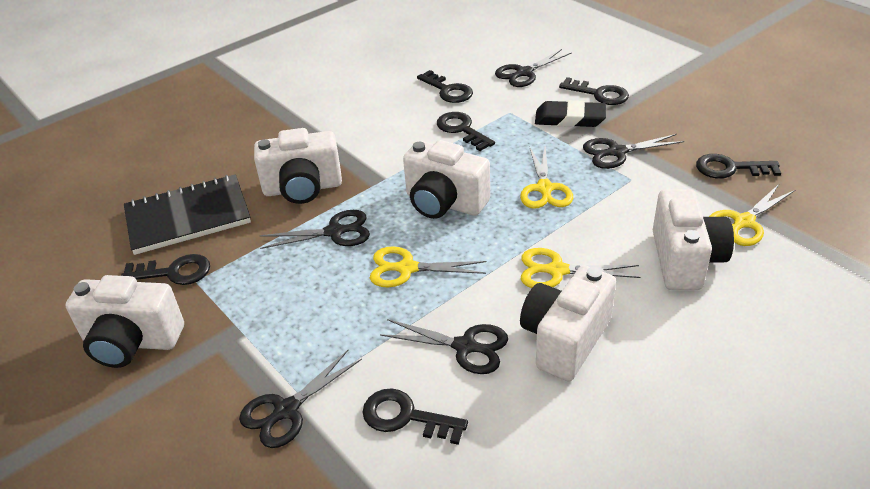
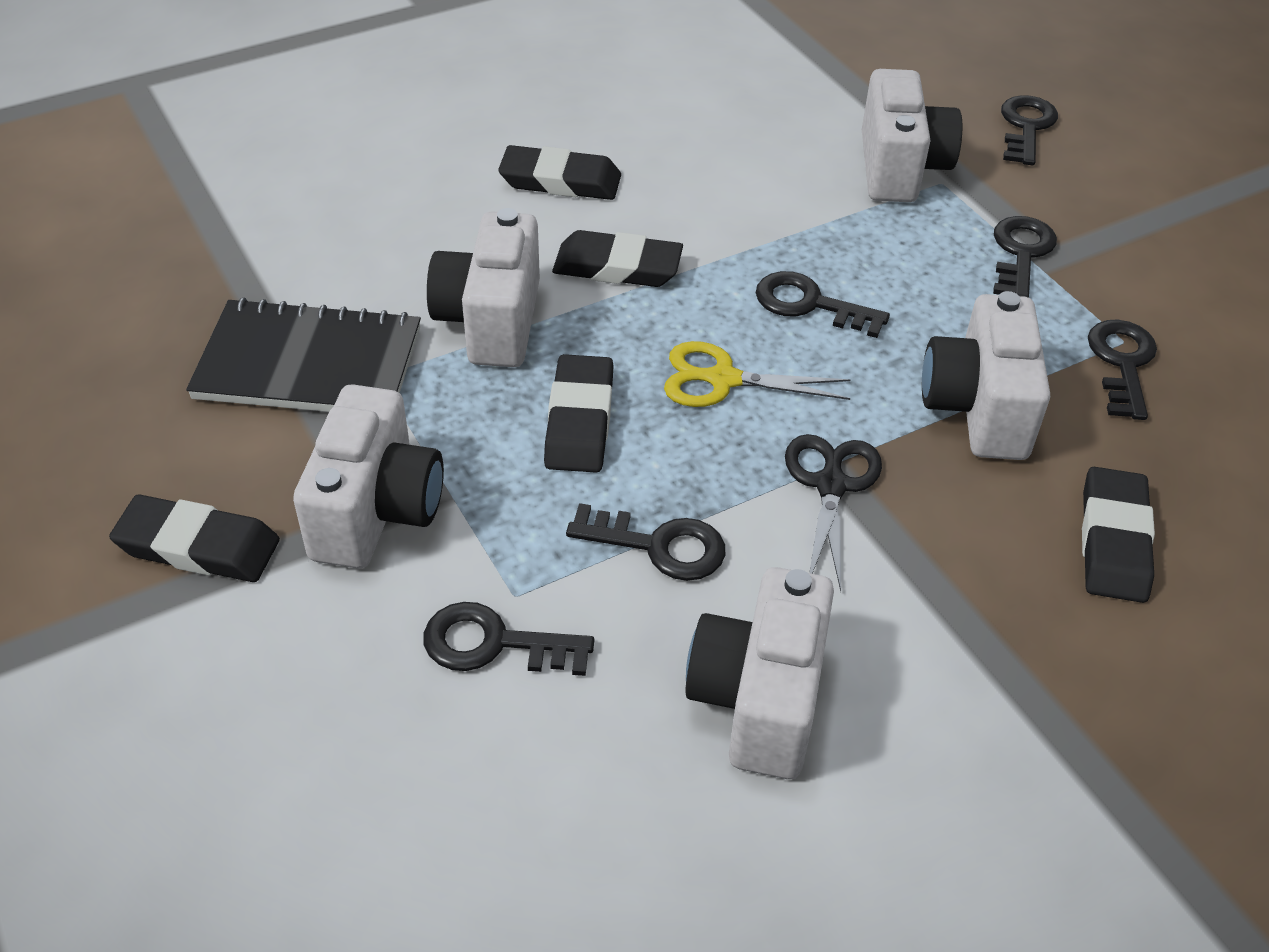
black eraser: 1 -> 5
black scissors: 5 -> 1
yellow scissors: 4 -> 1

